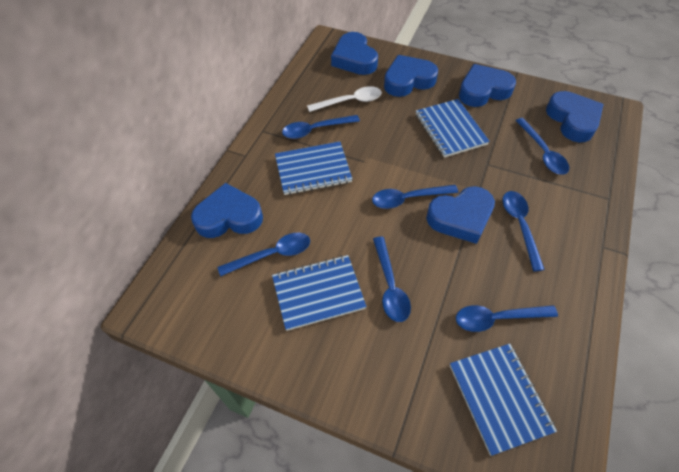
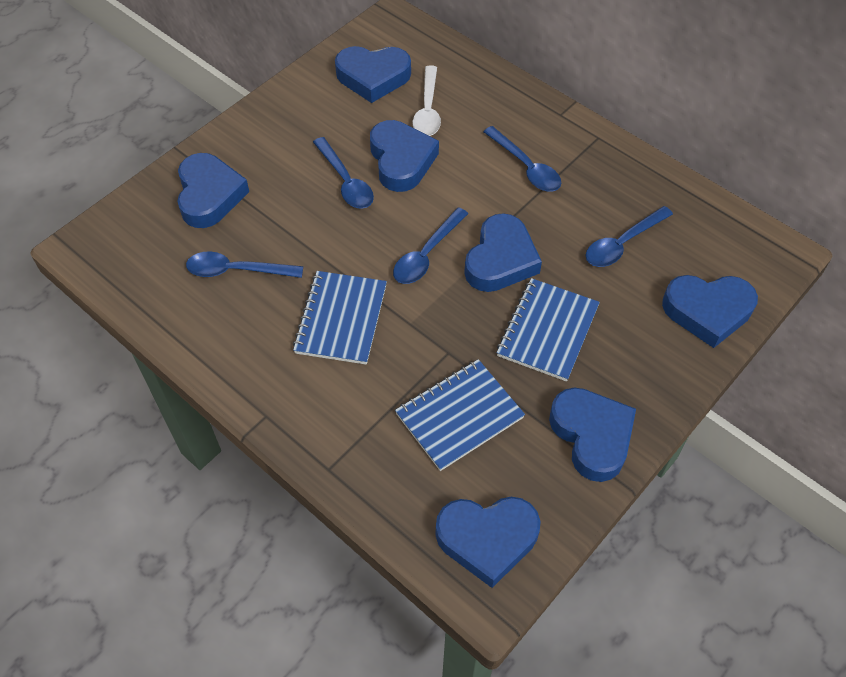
blue heart: 6 -> 7
blue notebook: 4 -> 3
blue spoon: 7 -> 5

